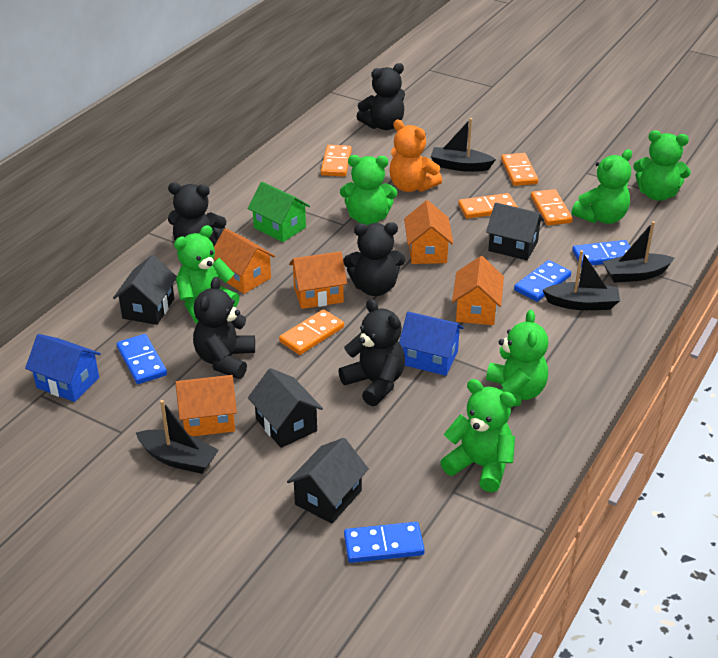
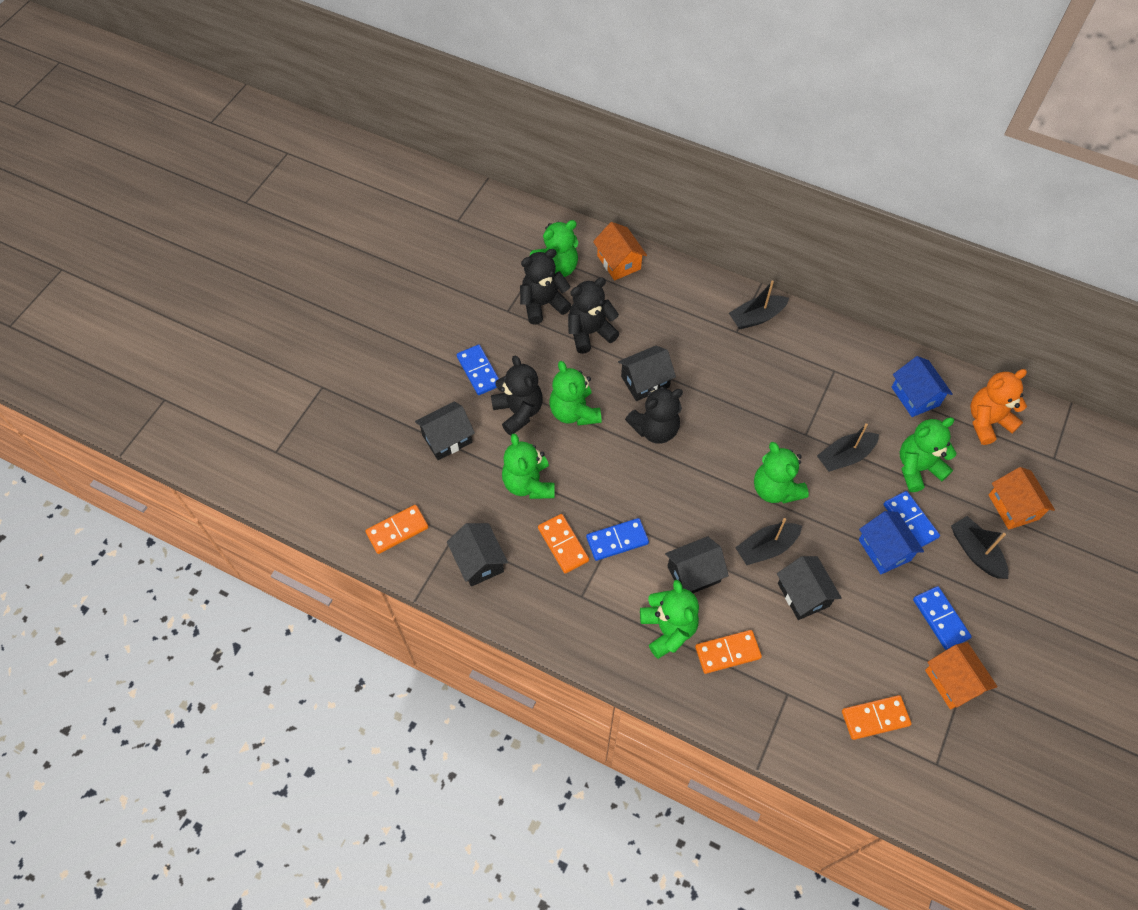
black house: 4 -> 5
black teddy bear: 5 -> 4
green house: 1 -> 0
orange domino: 5 -> 4
orange house: 5 -> 3

